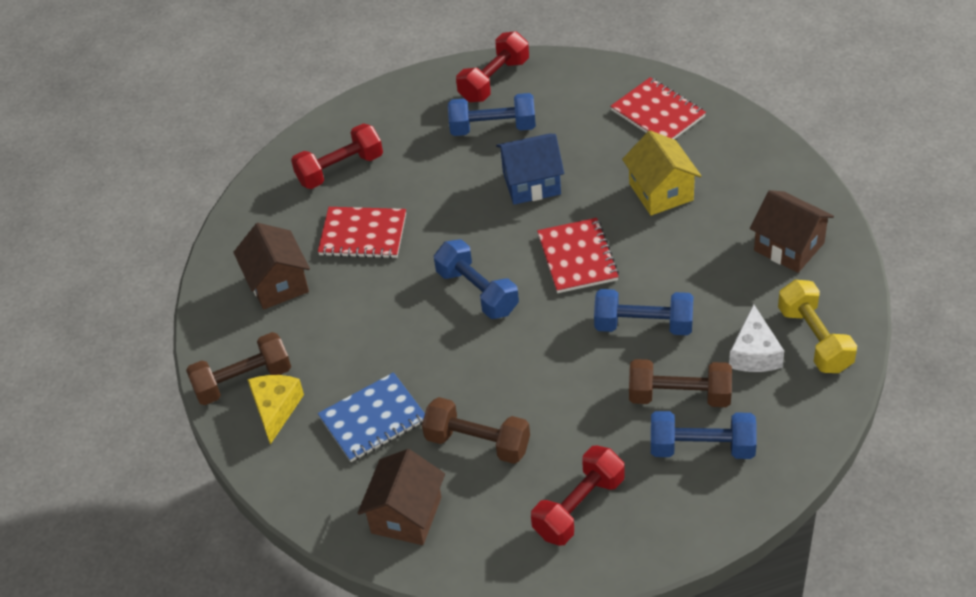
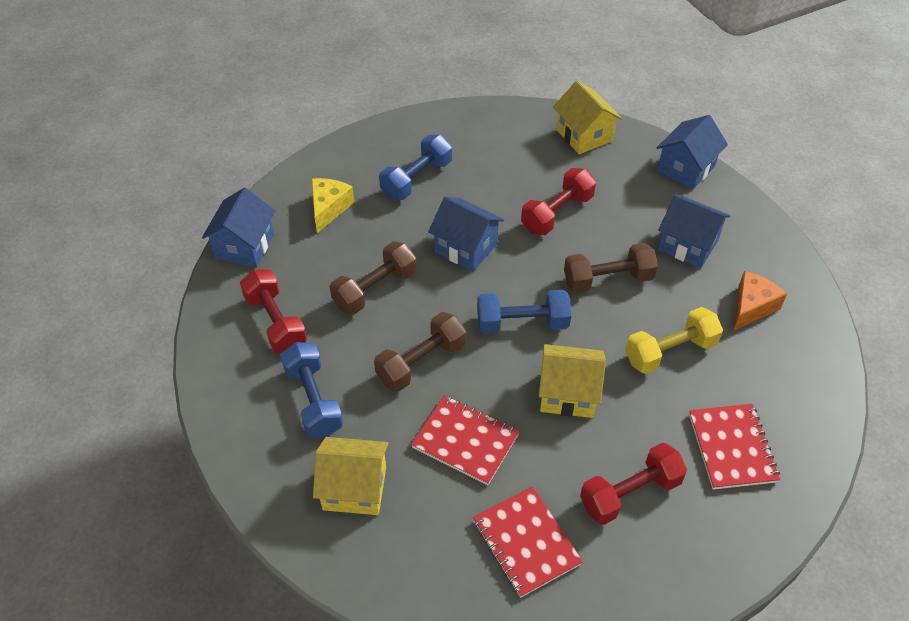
blue dumbbell: 4 -> 3
blue house: 1 -> 4
blue notebook: 1 -> 0
brown house: 3 -> 0
orange cheese: 0 -> 1
white cheese: 1 -> 0
yellow house: 1 -> 3

